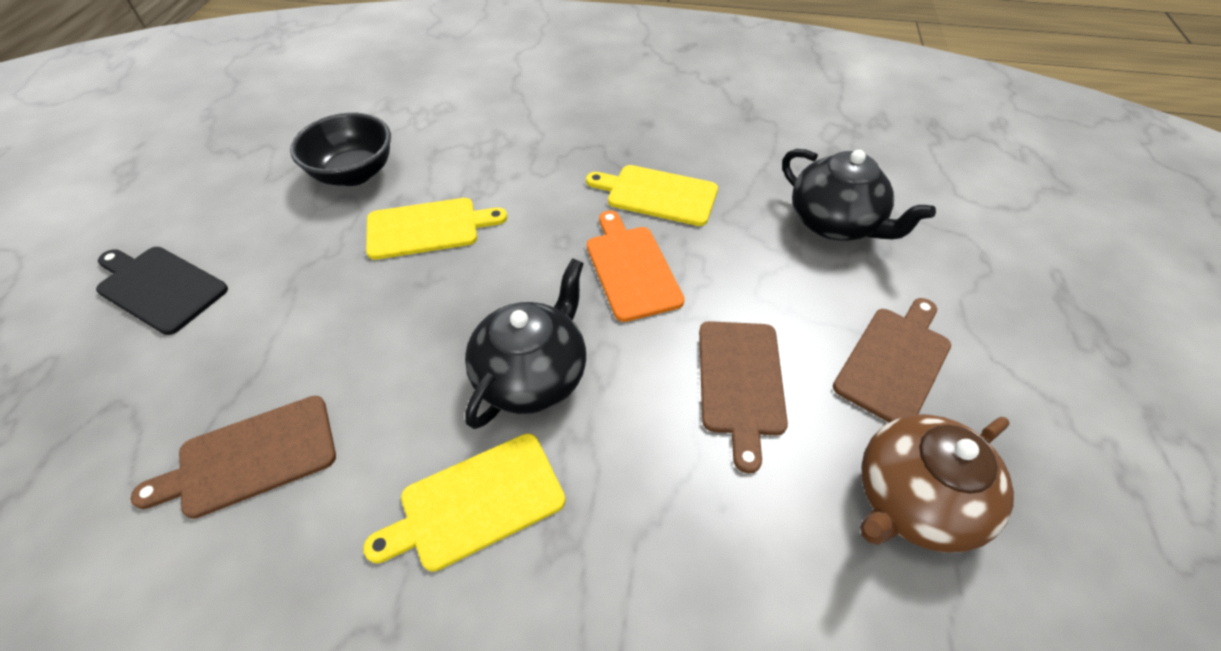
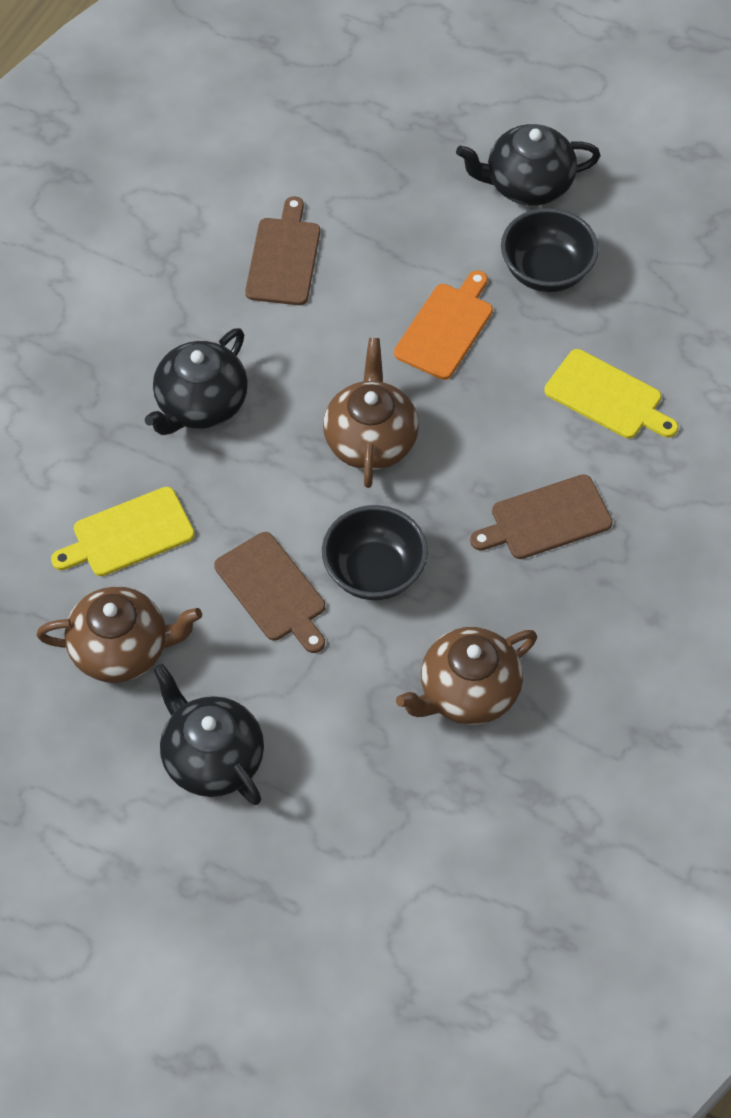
black bowl: 1 -> 2
black cutting board: 1 -> 0
black teapot: 2 -> 3
brown teapot: 1 -> 3
yellow cutting board: 3 -> 2

